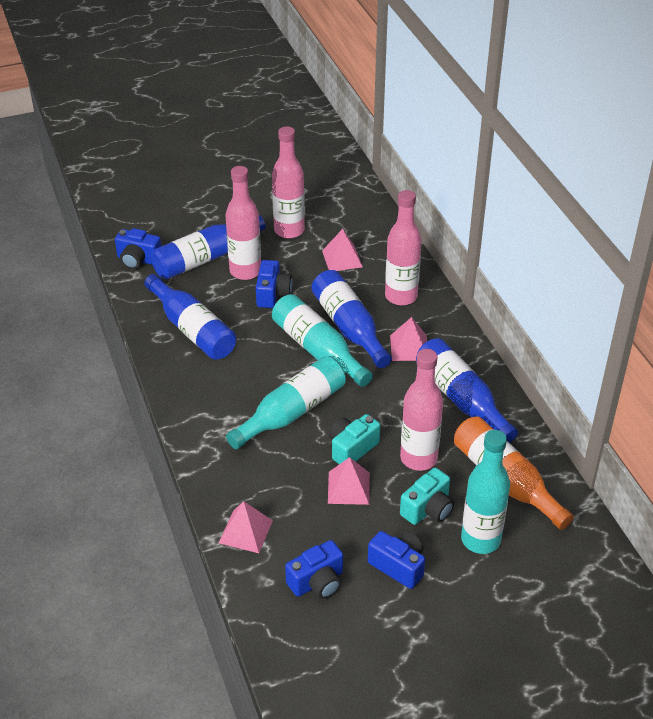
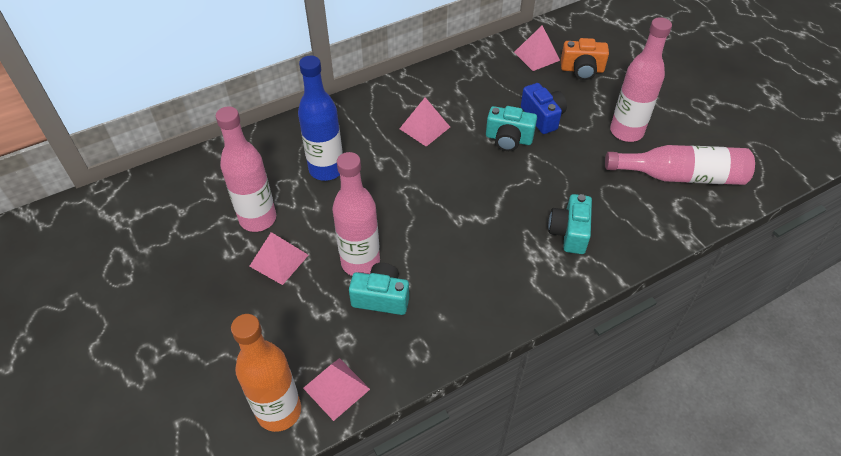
blue bottle: 4 -> 1
blue camera: 4 -> 1
orange camera: 0 -> 1
turquoise bottle: 3 -> 0
turquoise camera: 2 -> 3

